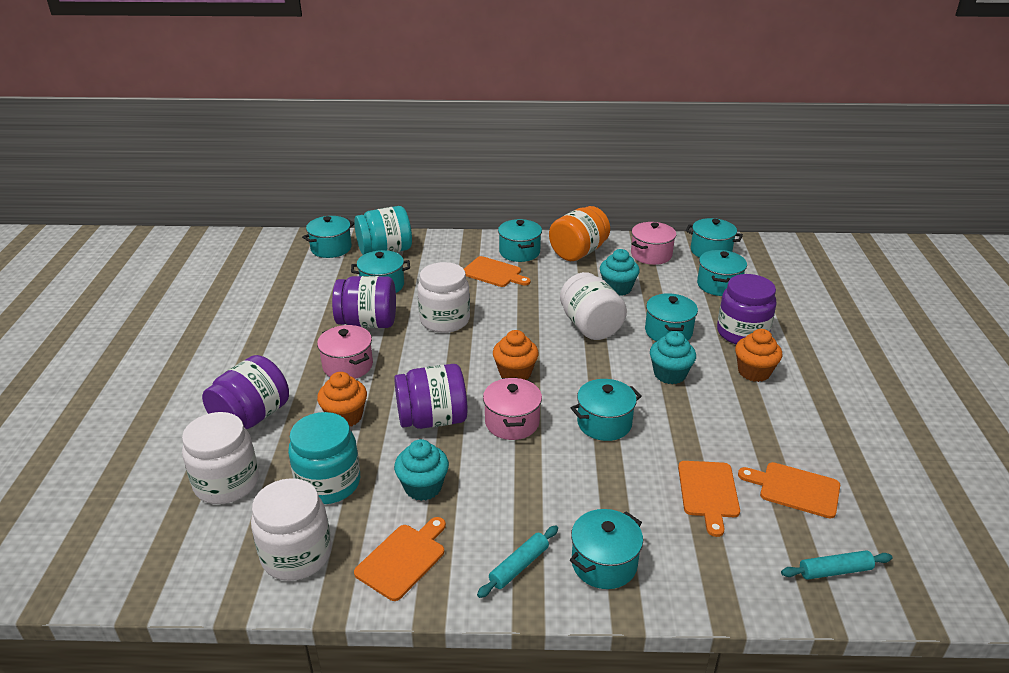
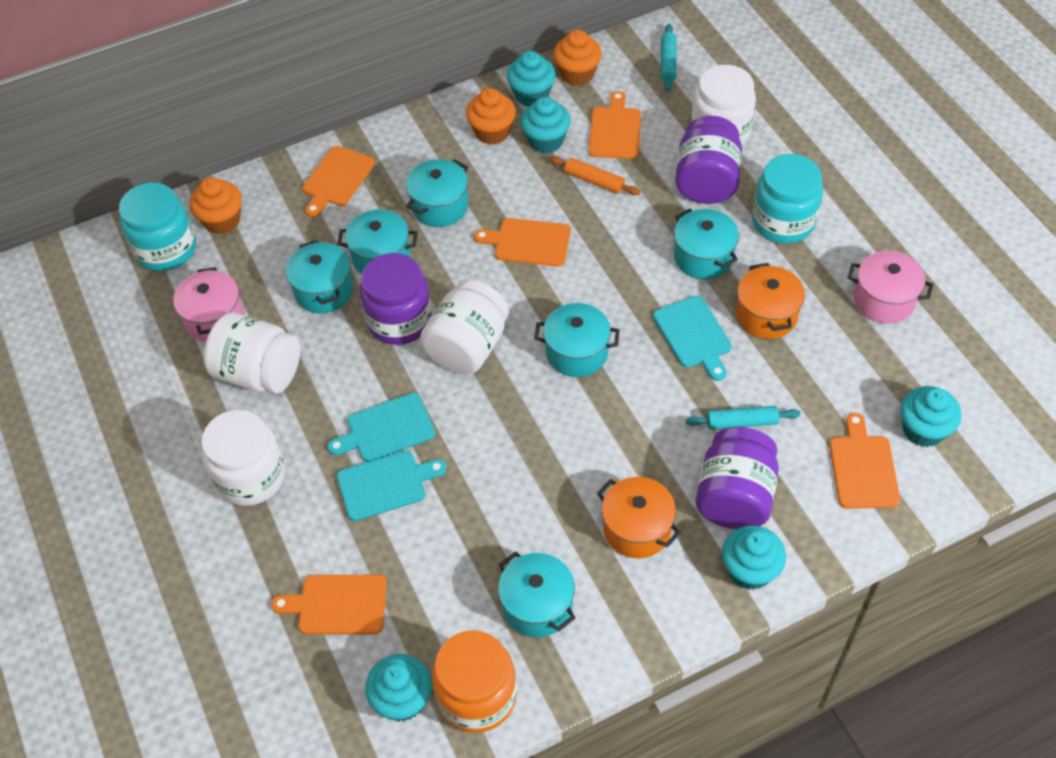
orange cutting board: 4 -> 5
orange pot: 0 -> 2
orange rolling pin: 0 -> 1
pink pot: 3 -> 2
purple jar: 4 -> 3
turquoise cupcake: 3 -> 5
turquoise cutting board: 0 -> 3
turquoise pot: 8 -> 6

